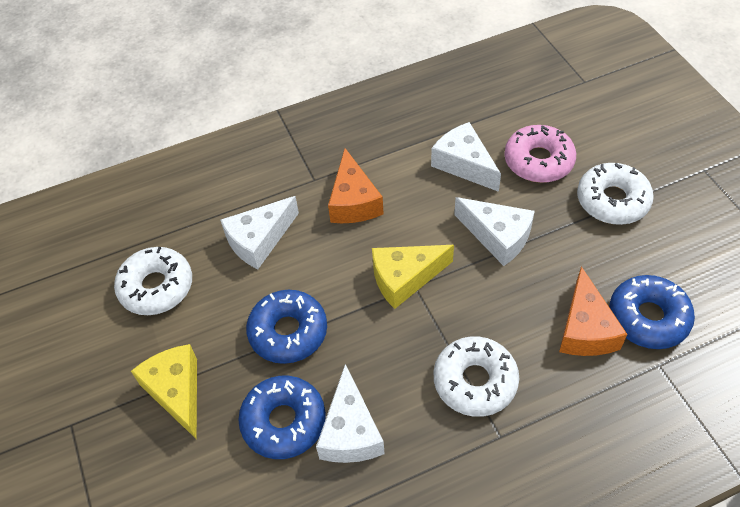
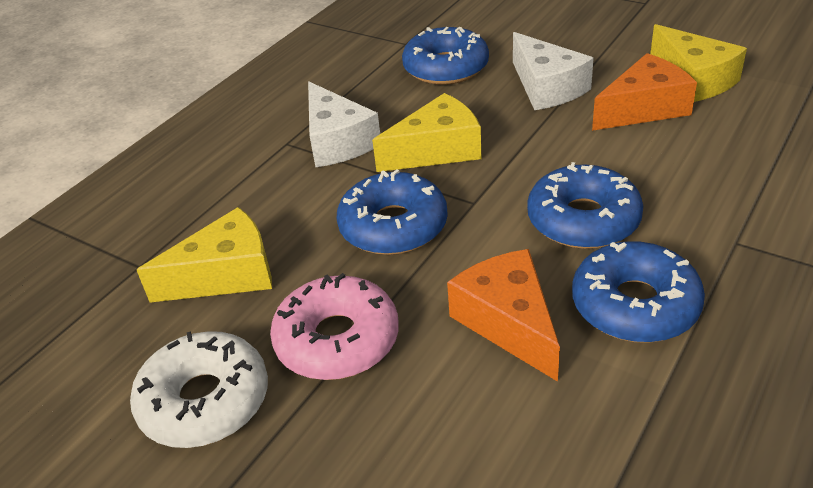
blue donut: 3 -> 4
white cheese: 4 -> 2
white donut: 3 -> 1
yellow cheese: 2 -> 3

